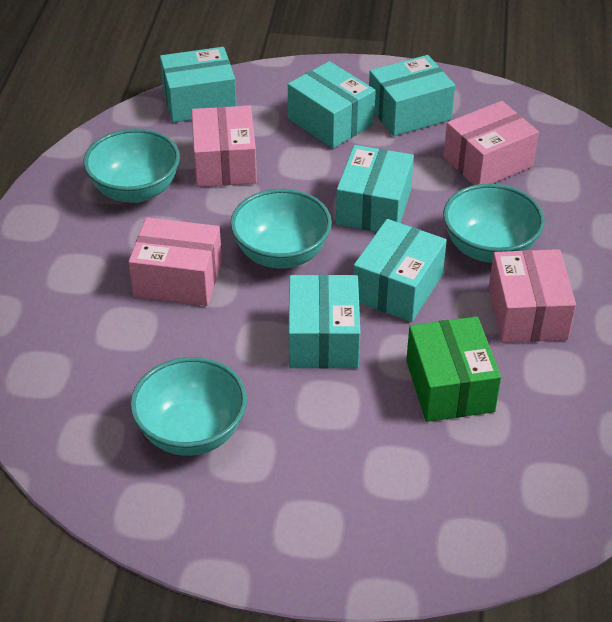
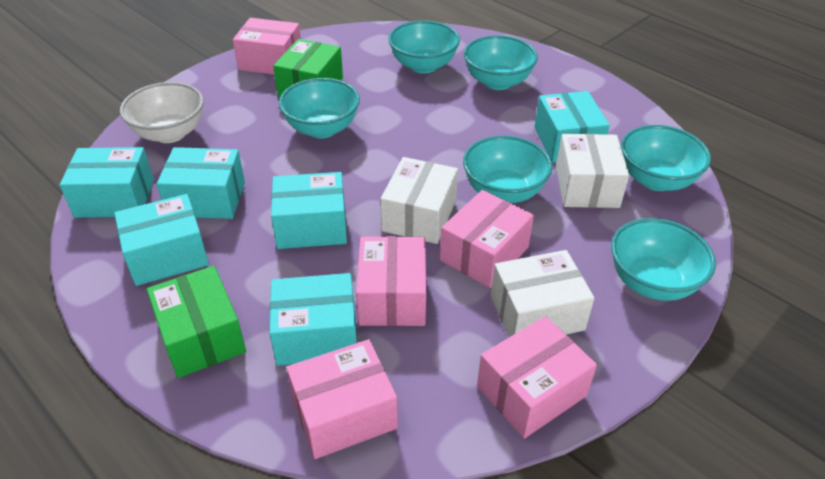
green box: 1 -> 2
pink box: 4 -> 5
turquoise bowl: 4 -> 6
white bowl: 0 -> 1
white box: 0 -> 3

